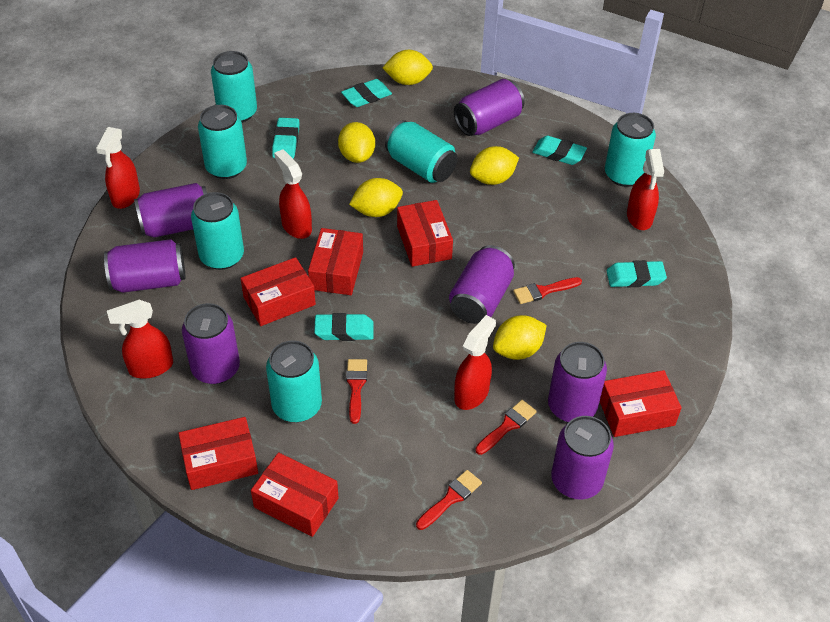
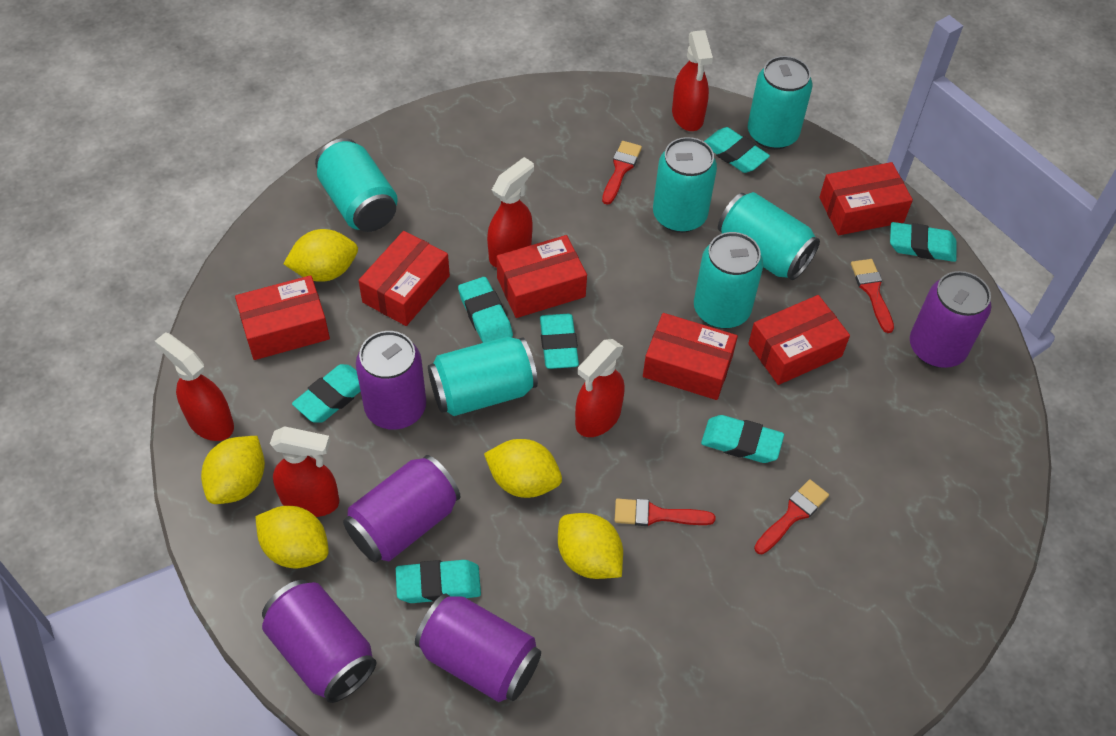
purple can: 7 -> 5
turquoise eraser: 5 -> 7

